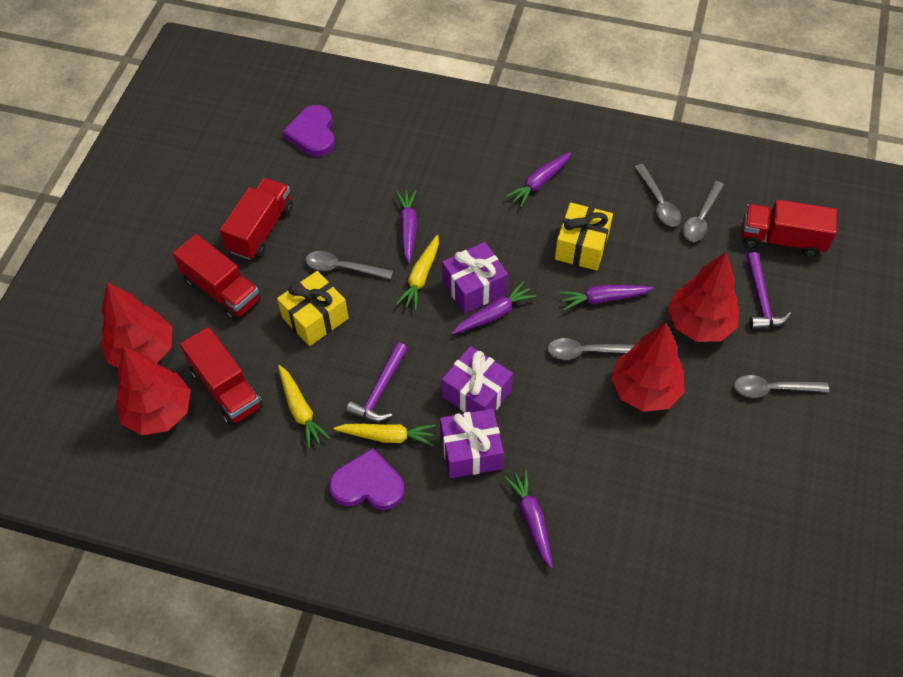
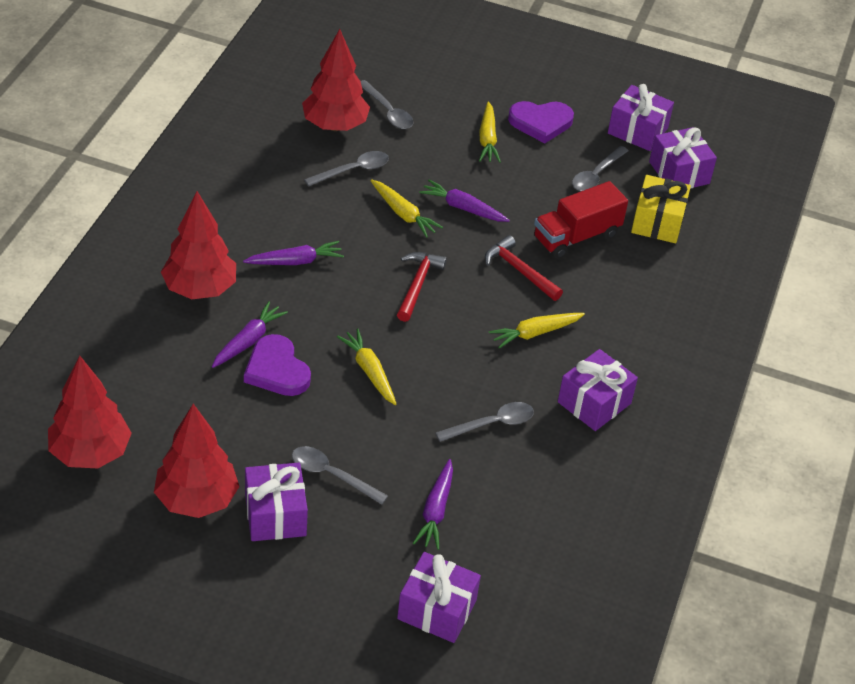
purple carrot: 5 -> 4
purple gift: 3 -> 5
purple hammer: 2 -> 0
red hammer: 0 -> 2
red truck: 4 -> 1
yellow carrot: 3 -> 4
yellow gift: 2 -> 1

